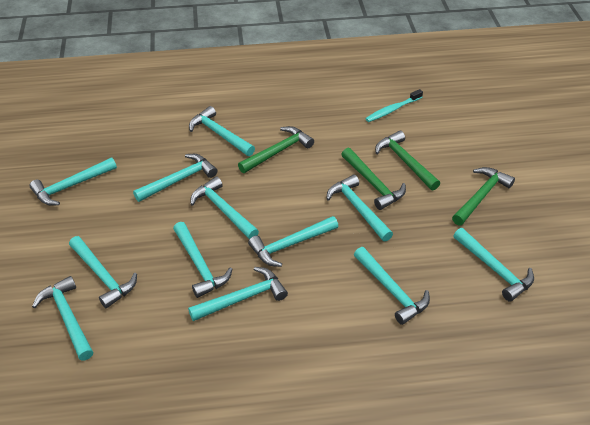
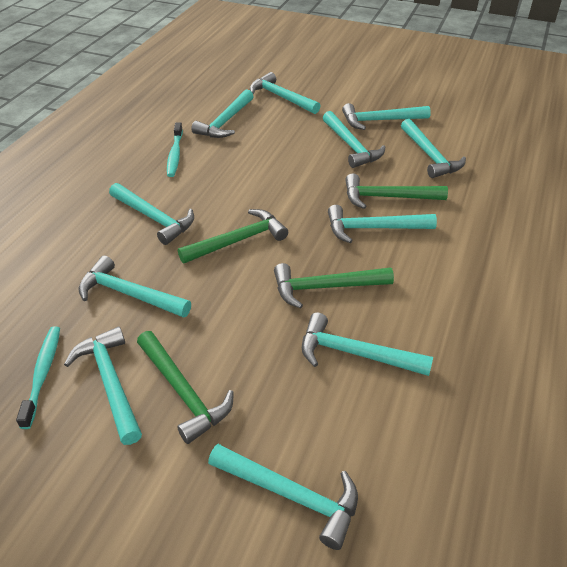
turquoise hammer: 12 -> 11
turquoise toothbrush: 1 -> 2

